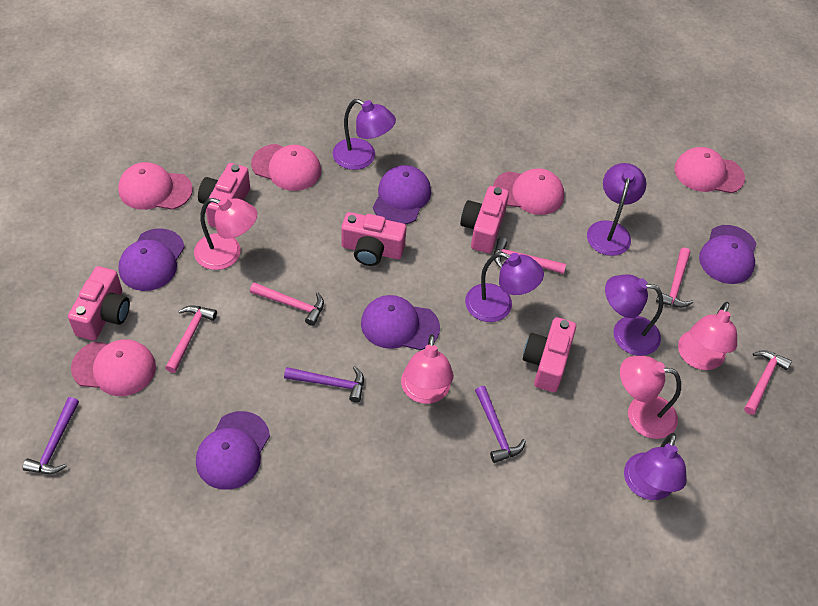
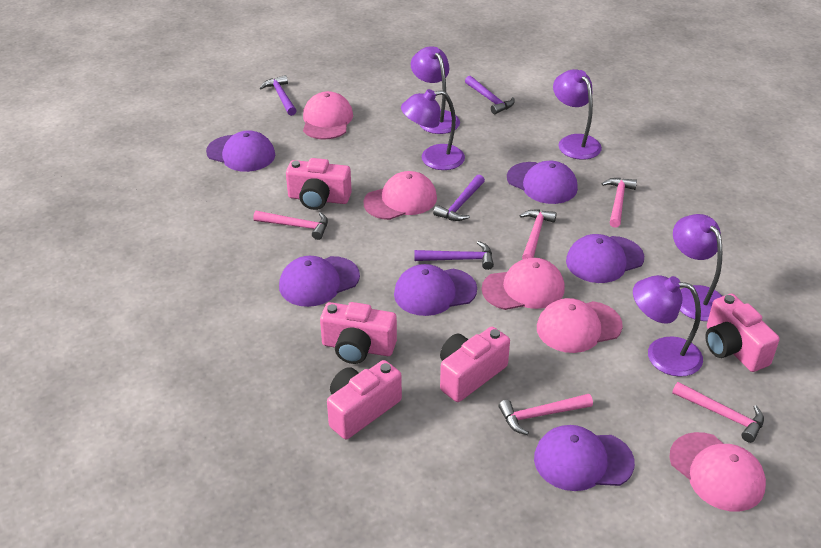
pink lamp: 4 -> 0
purple cap: 5 -> 6
purple hammer: 3 -> 4

